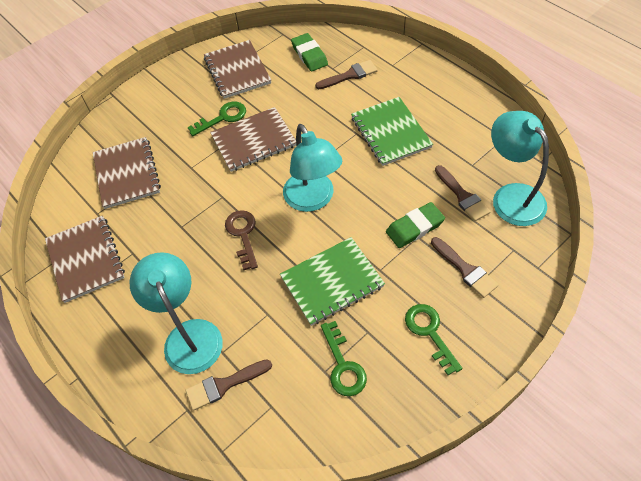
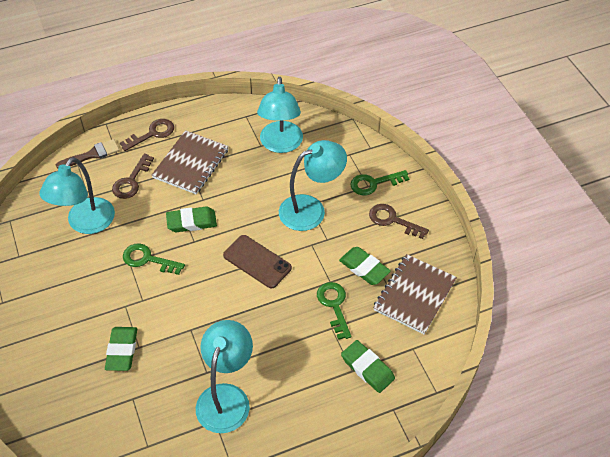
brown brush: 4 -> 1
brown key: 1 -> 3
brown notebook: 4 -> 2
brown phone: 0 -> 1
green eraser: 2 -> 4
green notebook: 2 -> 0
turquoise lamp: 3 -> 4

